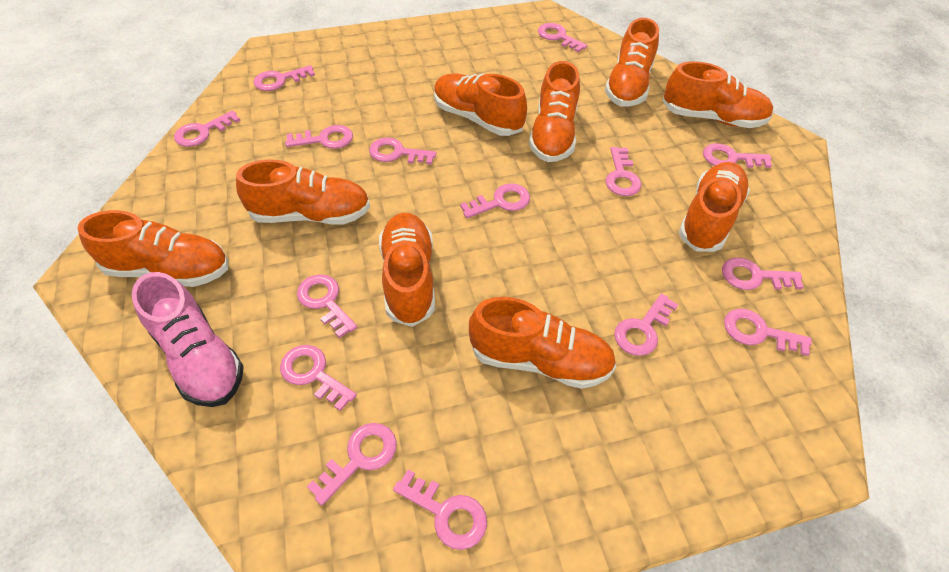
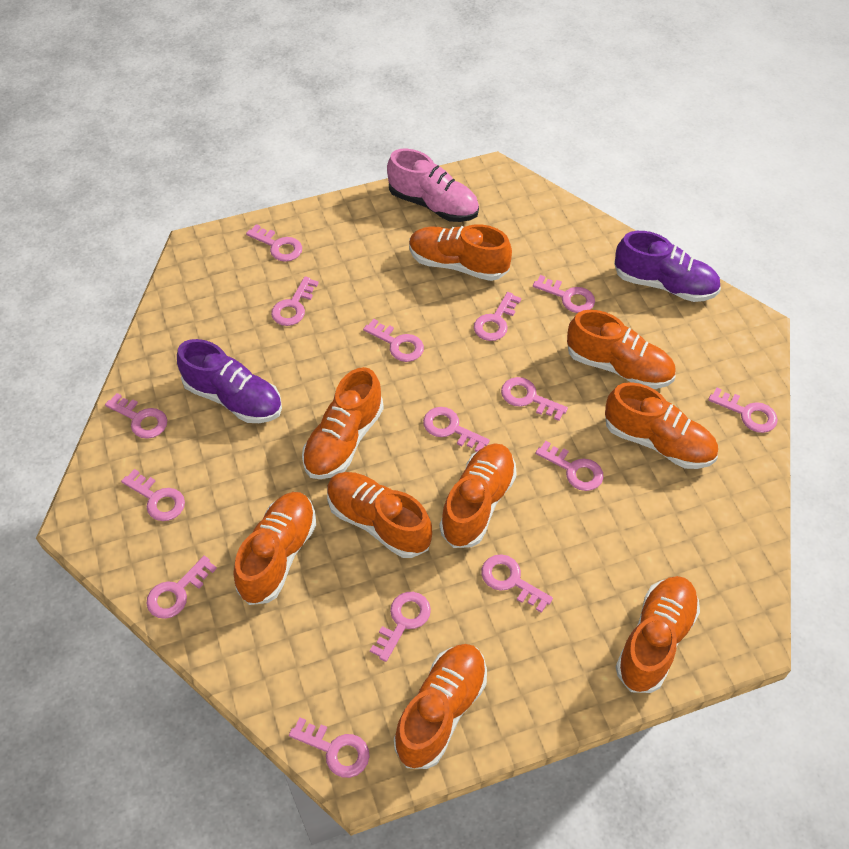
purple shoe: 0 -> 2

